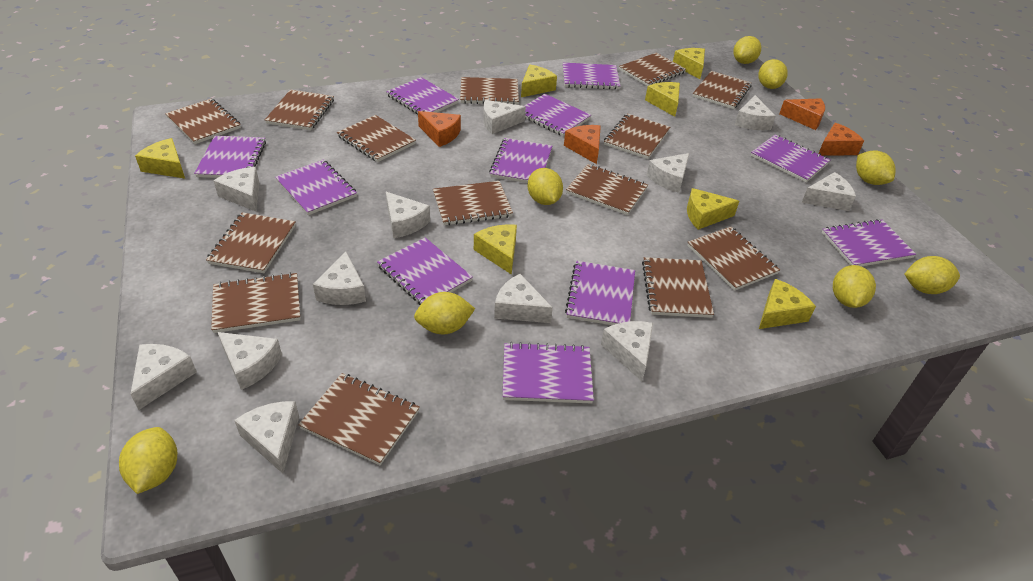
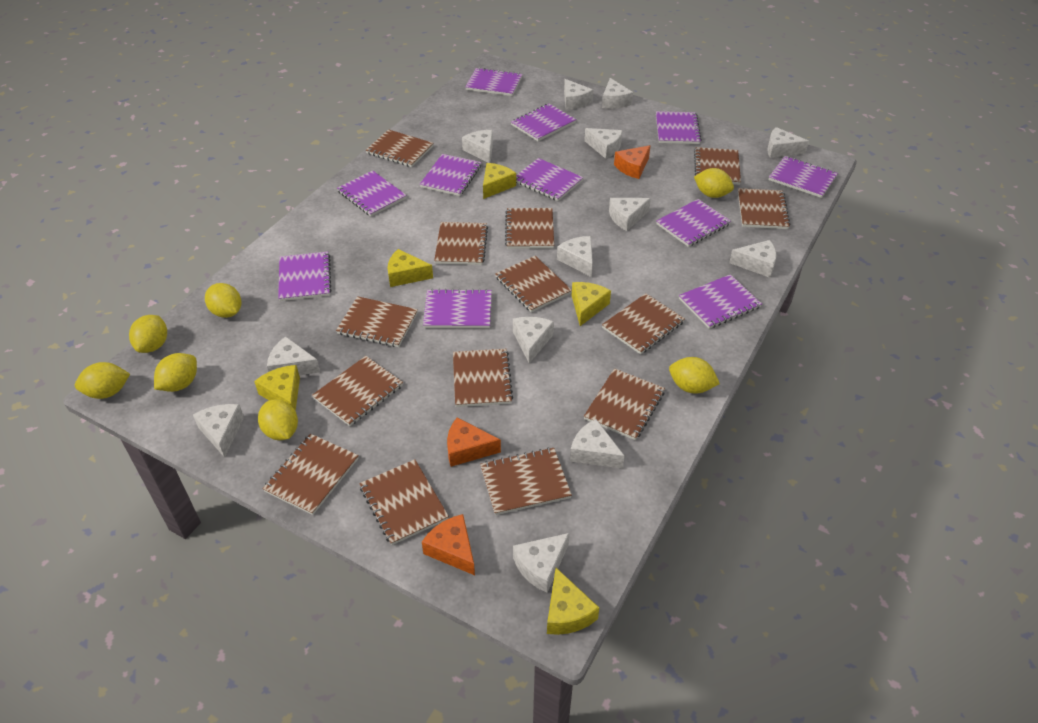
orange cheese: 4 -> 3
white cheese: 12 -> 13
yellow cheese: 7 -> 5
yellow lemon: 8 -> 7

